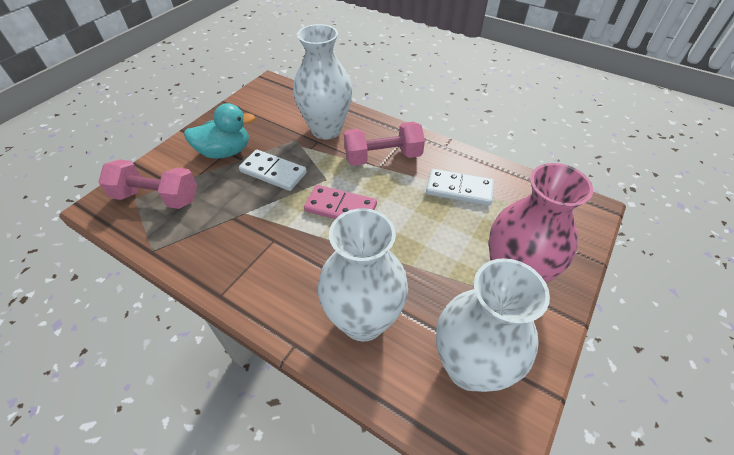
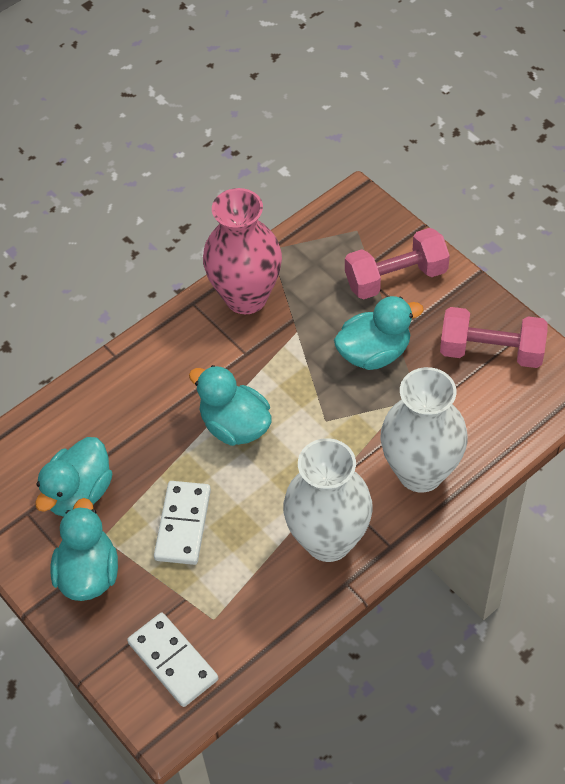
pink domino: 1 -> 0
turquoise duck: 1 -> 4
white vase: 3 -> 2

